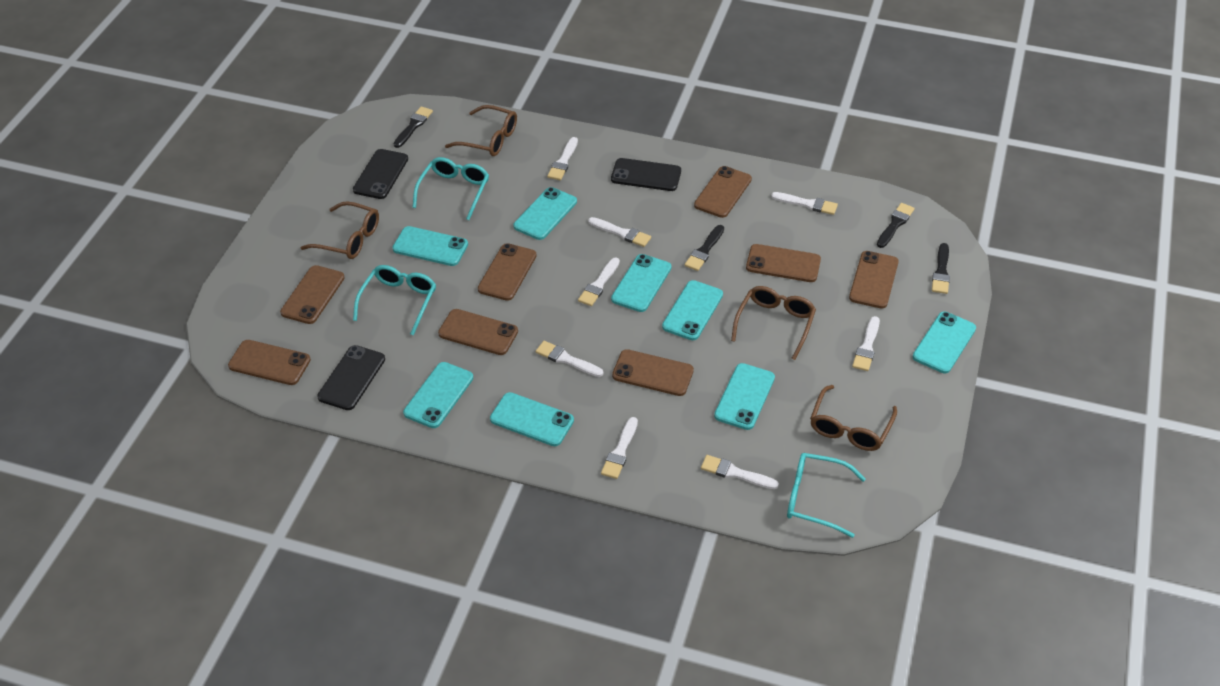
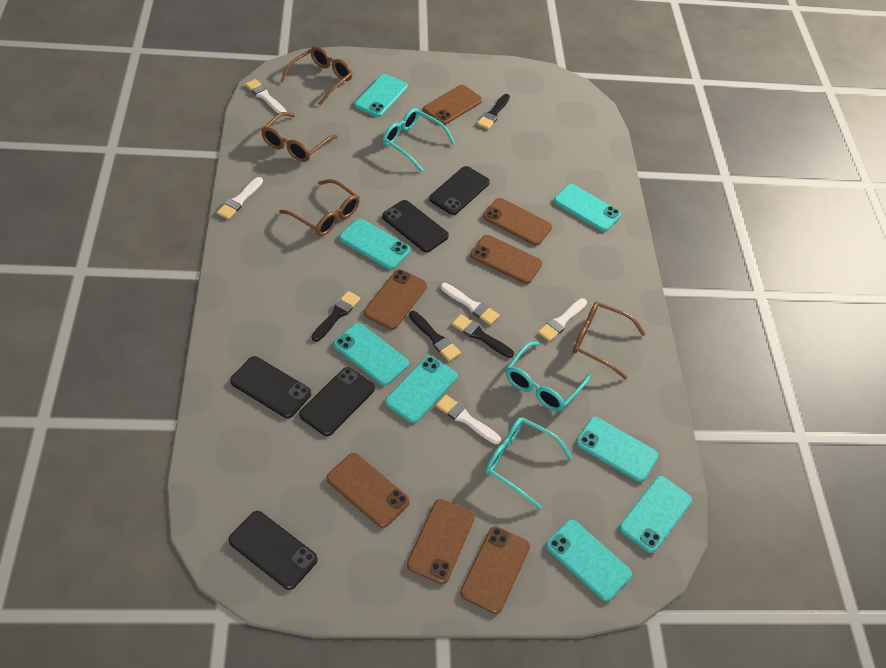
black phone: 3 -> 5
brown phone: 8 -> 7
white brush: 8 -> 5

